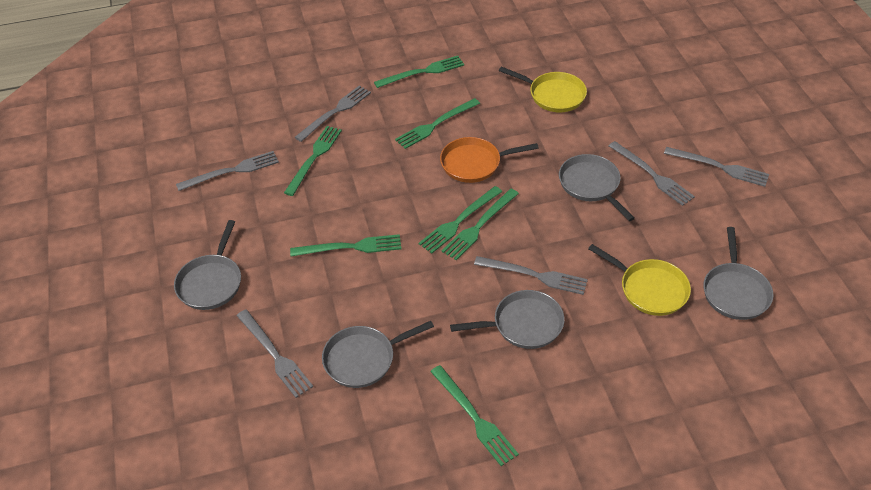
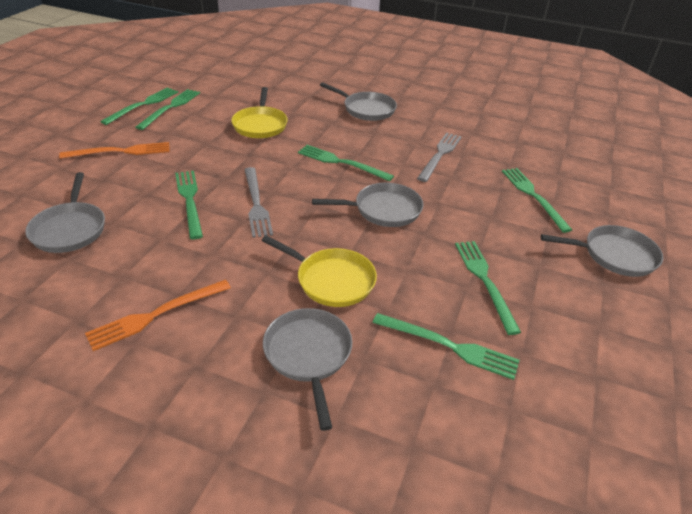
grey fork: 6 -> 2
orange fork: 0 -> 2
orange pan: 1 -> 0

